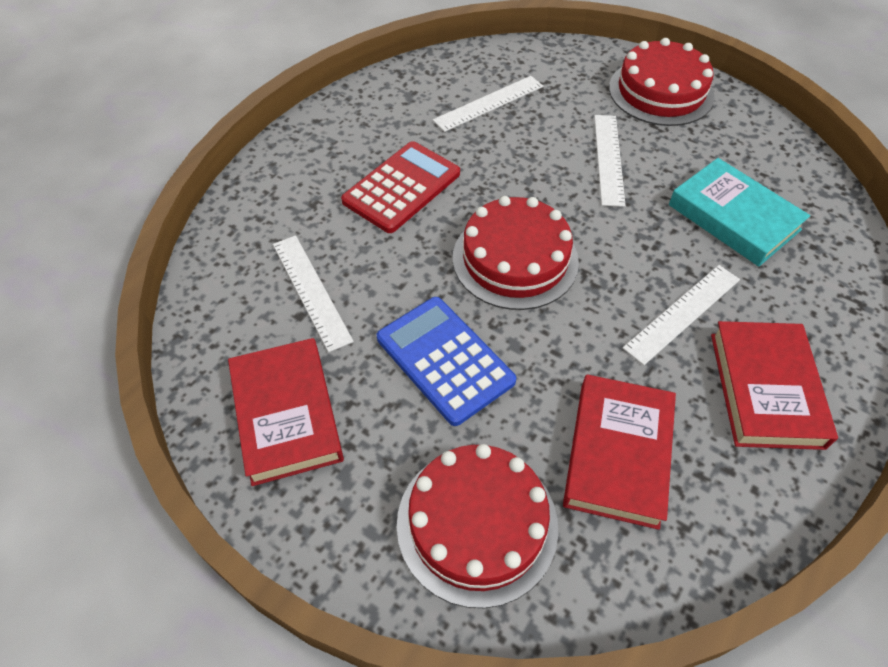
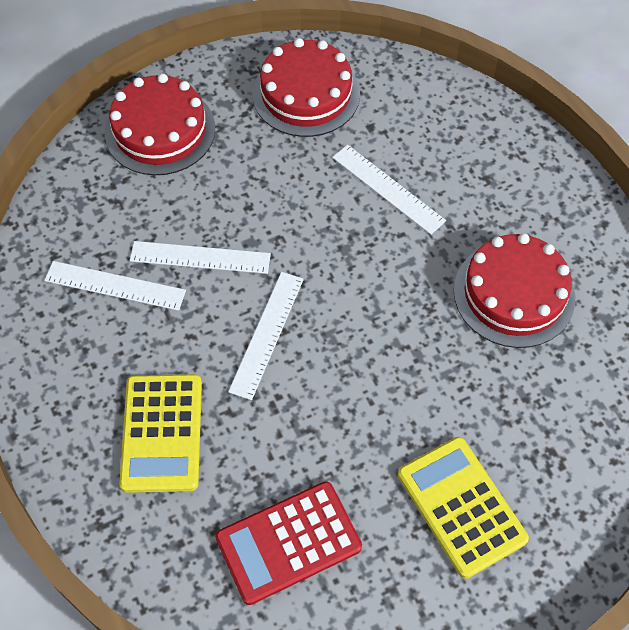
blue calculator: 1 -> 0
red book: 3 -> 0
turquoise book: 1 -> 0
yellow calculator: 0 -> 2

